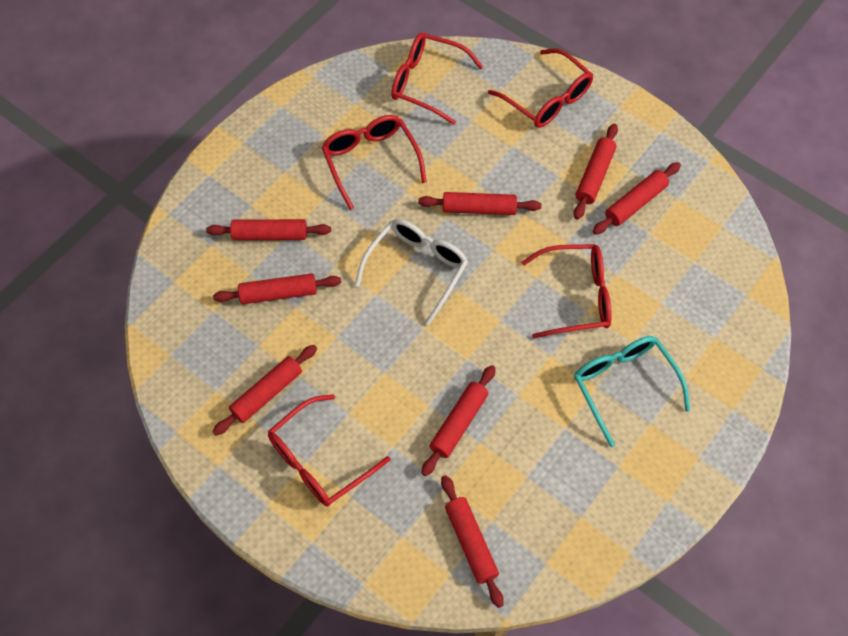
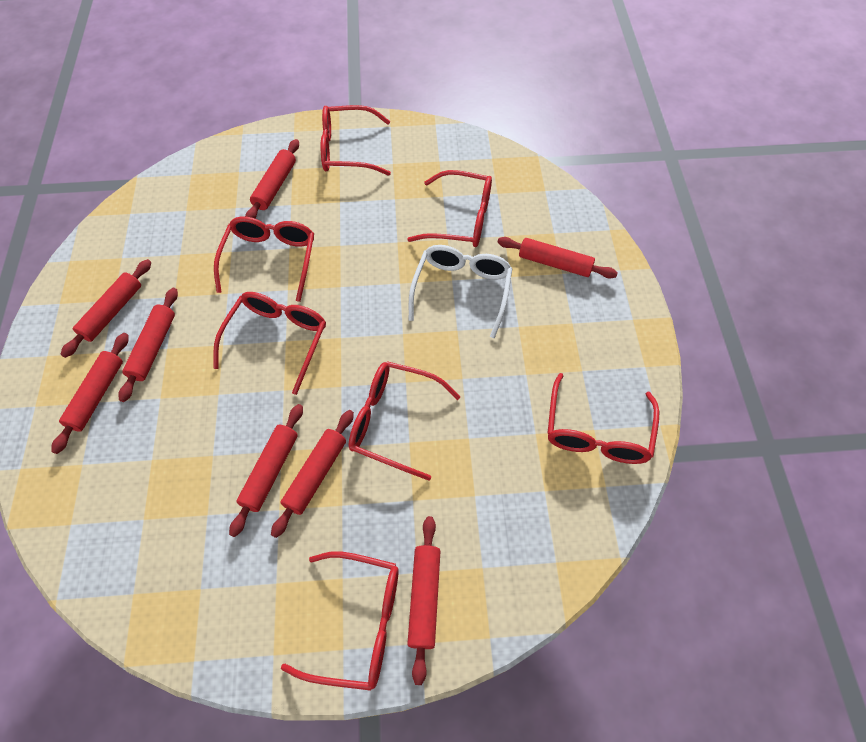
red glasses: 5 -> 7
turquoise glasses: 1 -> 0

